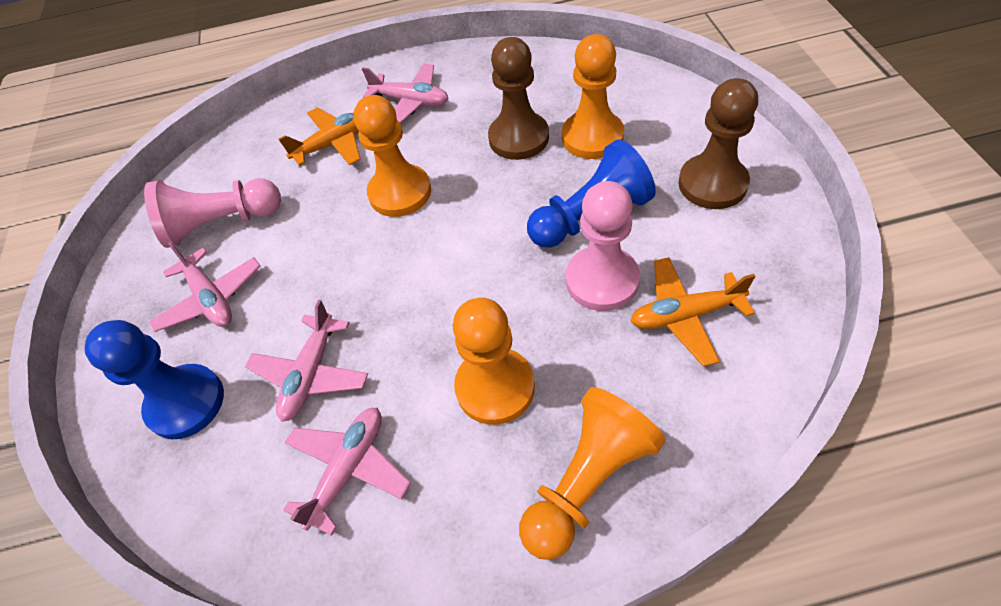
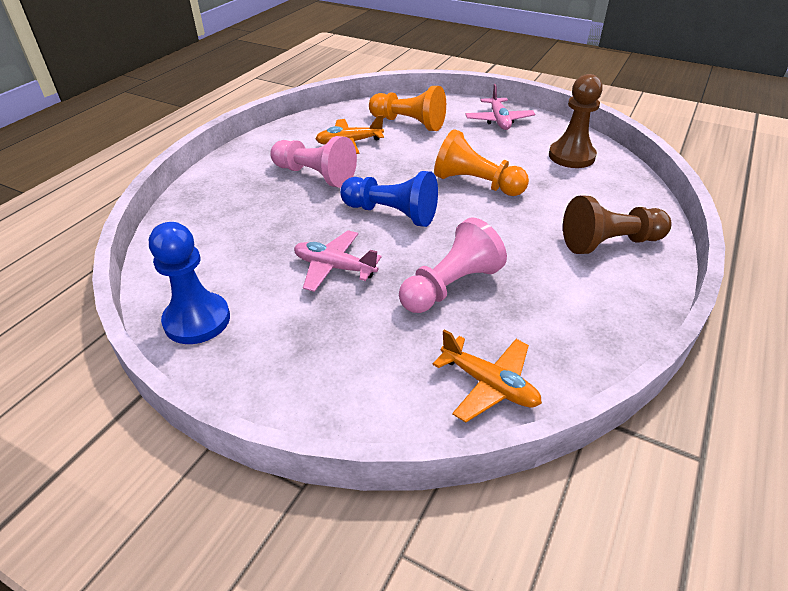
orange pawn: 4 -> 2
pink plane: 4 -> 2

